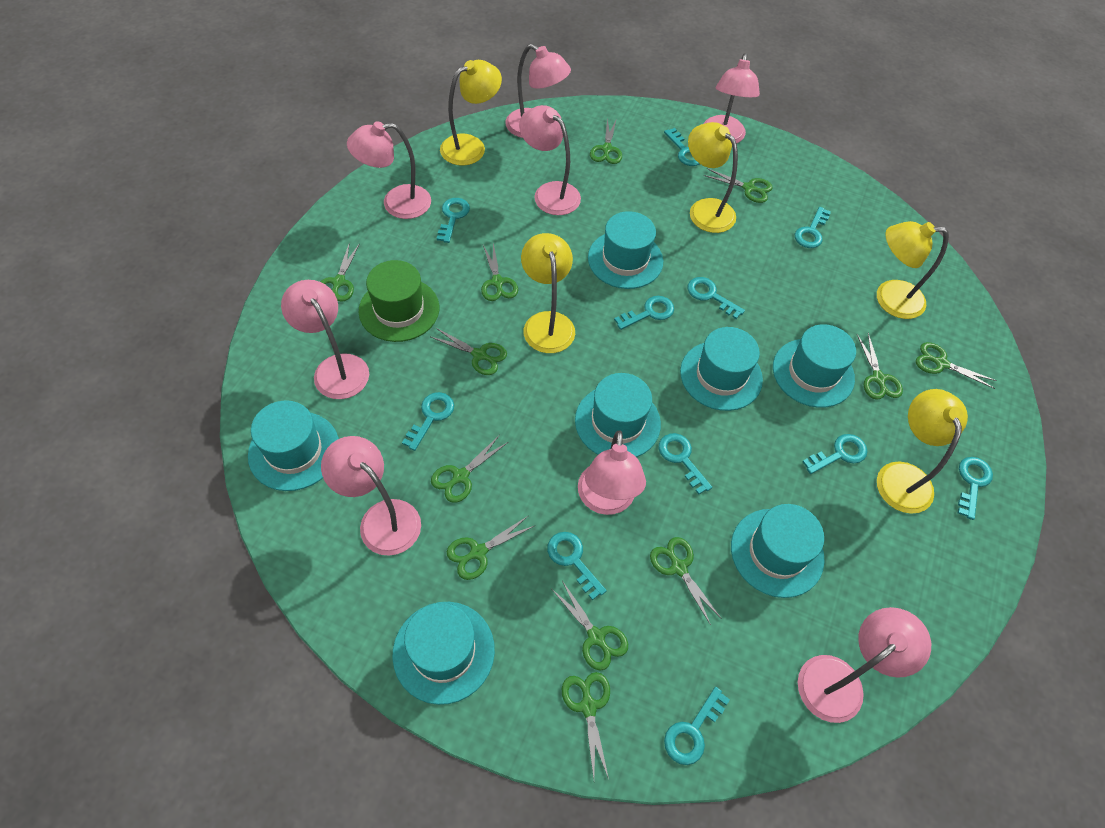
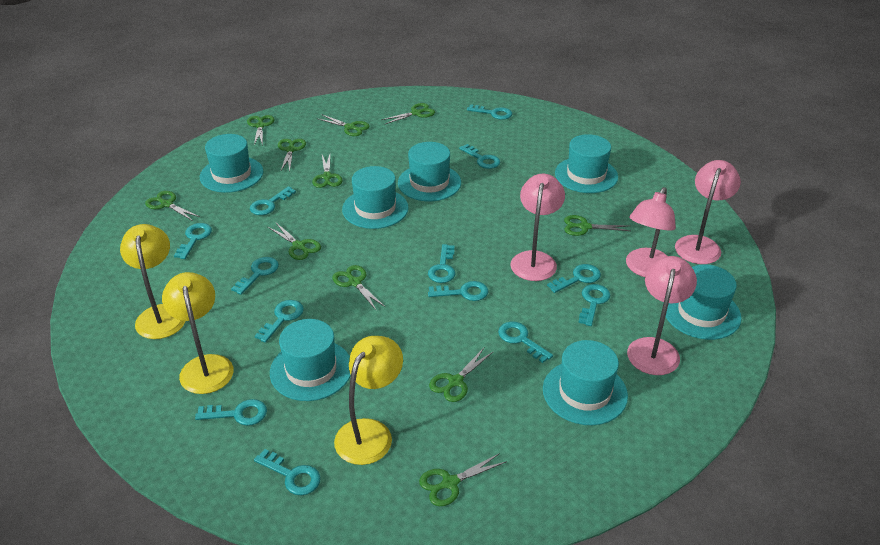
green hat: 1 -> 0
green scissors: 12 -> 11
pink lamp: 8 -> 4
turquoise key: 11 -> 13
yellow lamp: 5 -> 3

